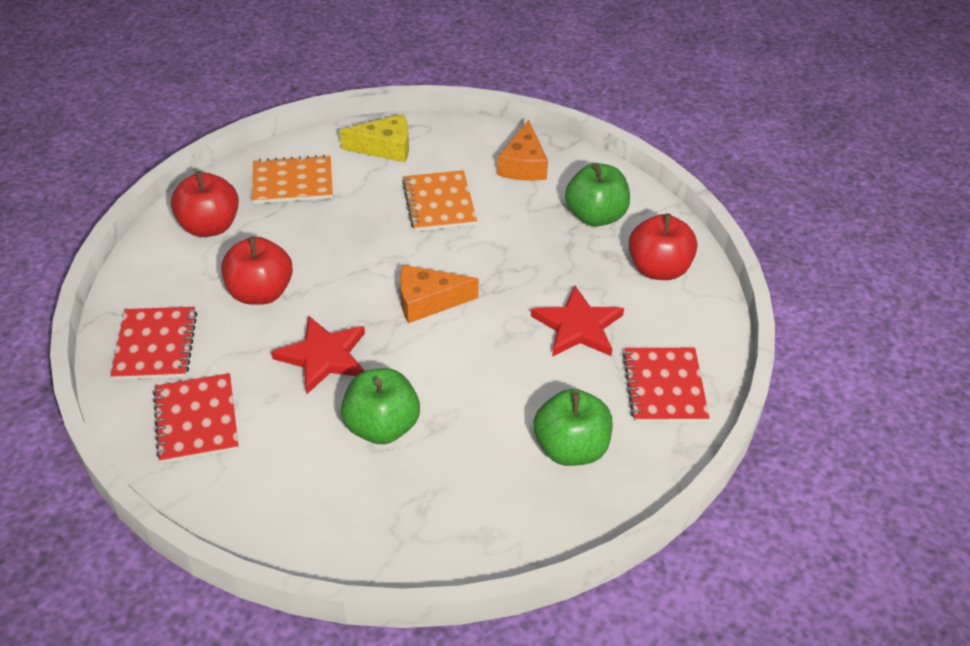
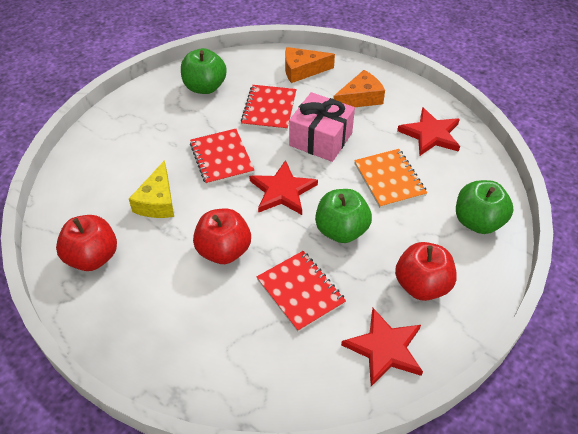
orange notebook: 2 -> 1
pink gift: 0 -> 1
red star: 2 -> 3

